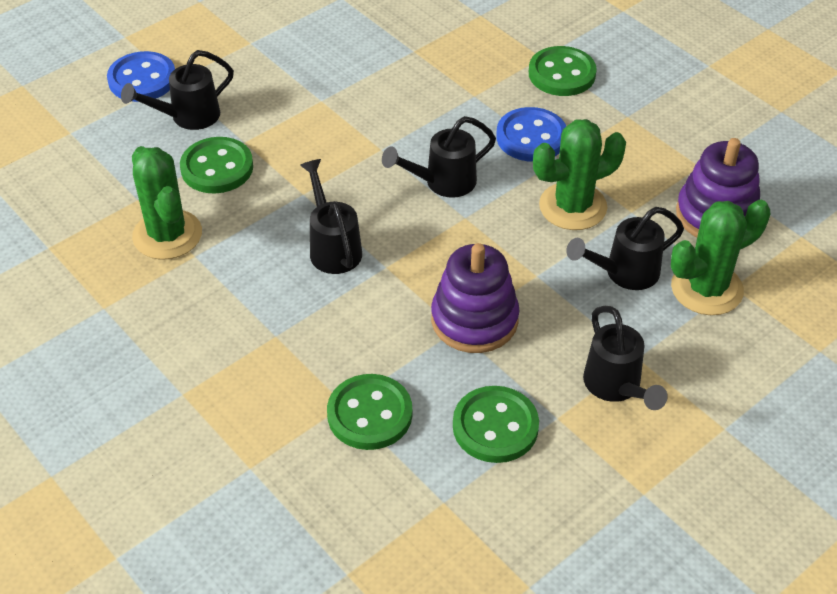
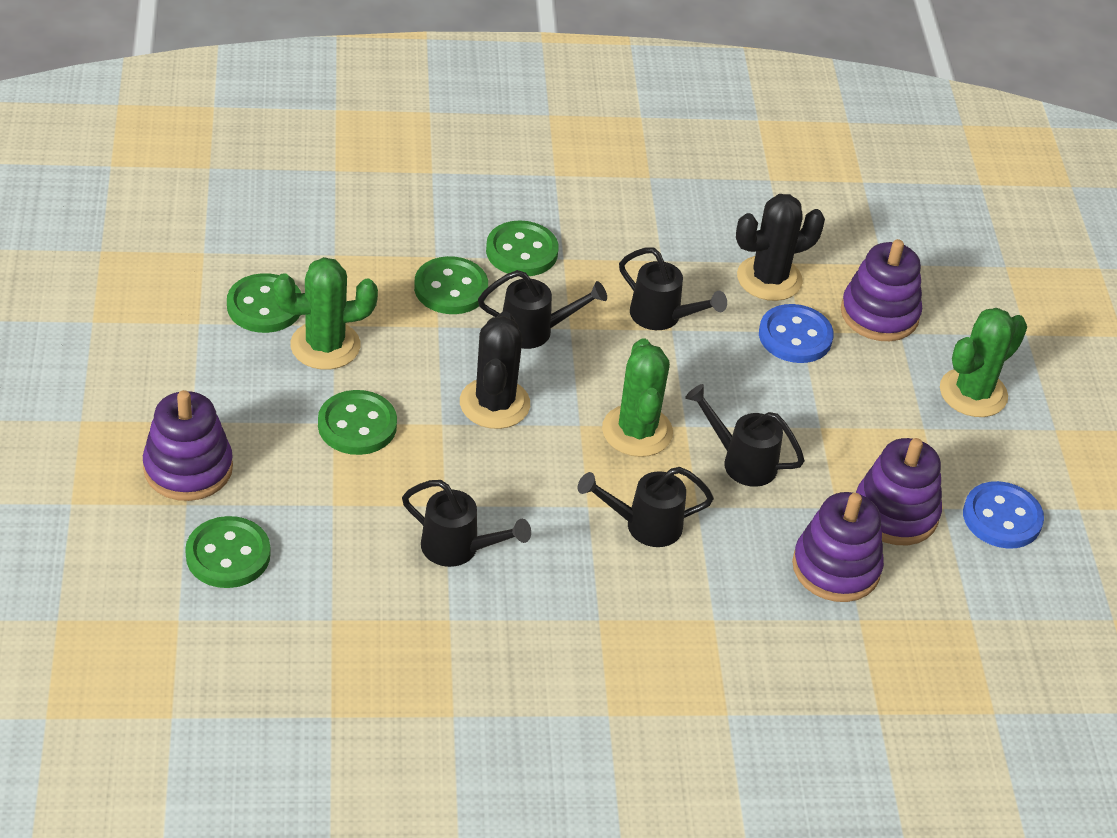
black cactus: 0 -> 2
green button: 4 -> 5
purple stacking toy: 2 -> 4

